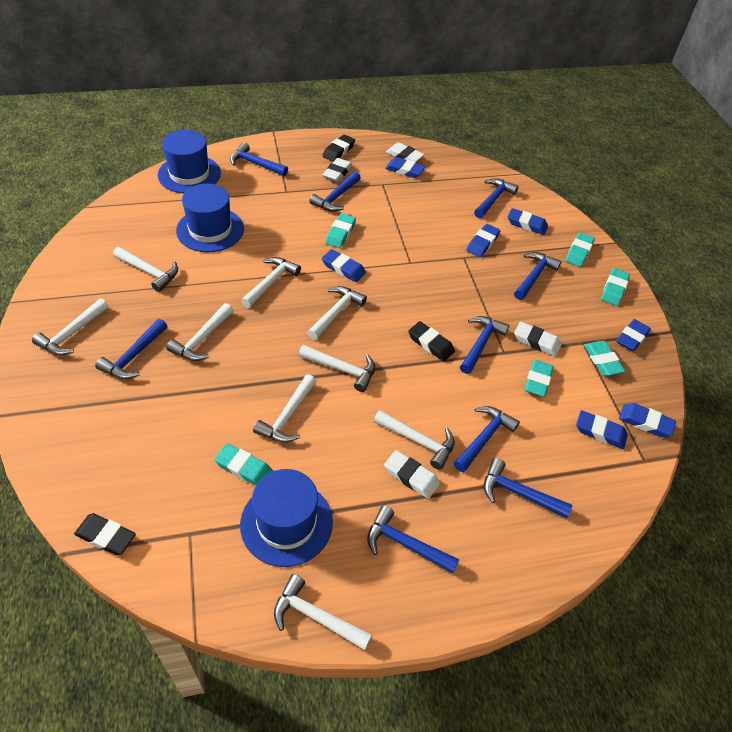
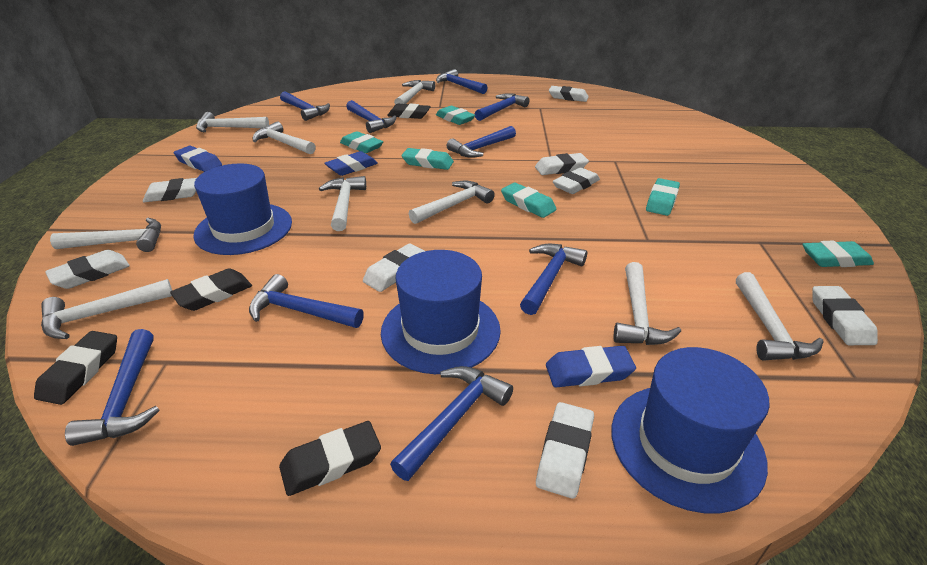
black eraser: 3 -> 4
blue eraser: 7 -> 3
white eraser: 4 -> 8

